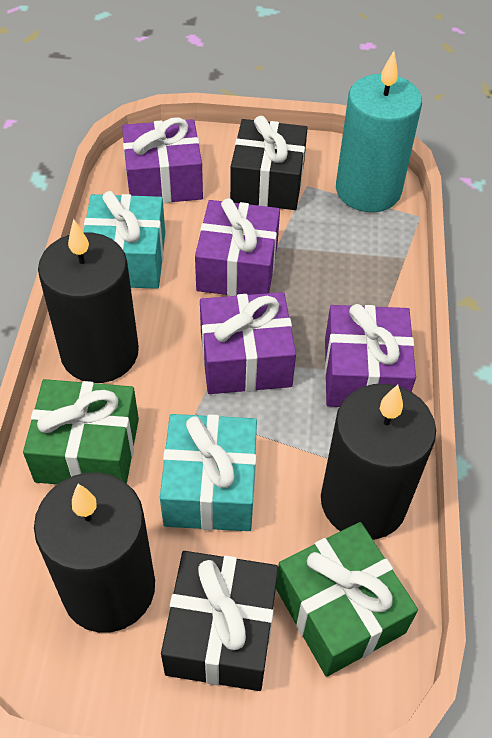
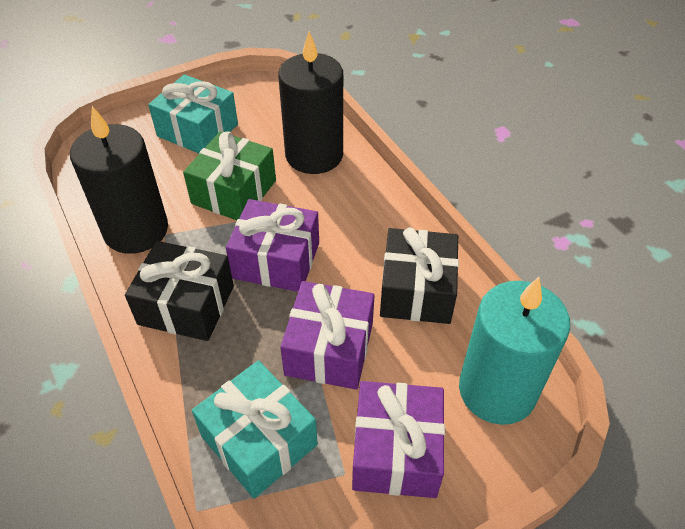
black candle: 3 -> 2
green gift: 2 -> 1
purple gift: 4 -> 3

